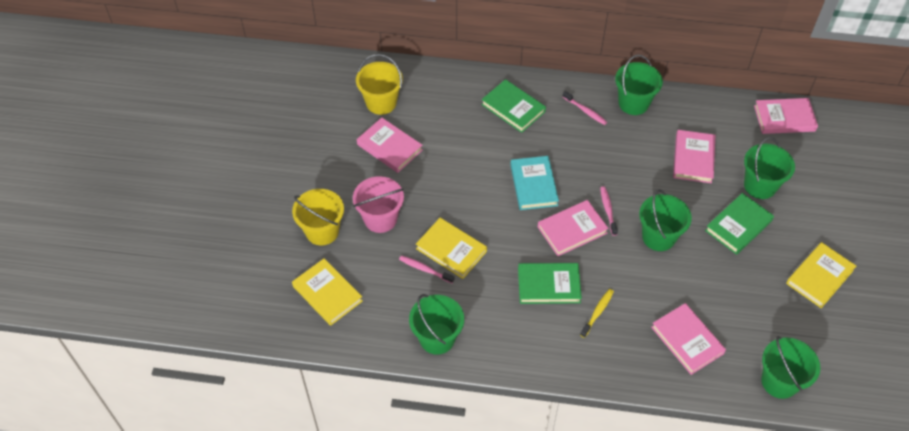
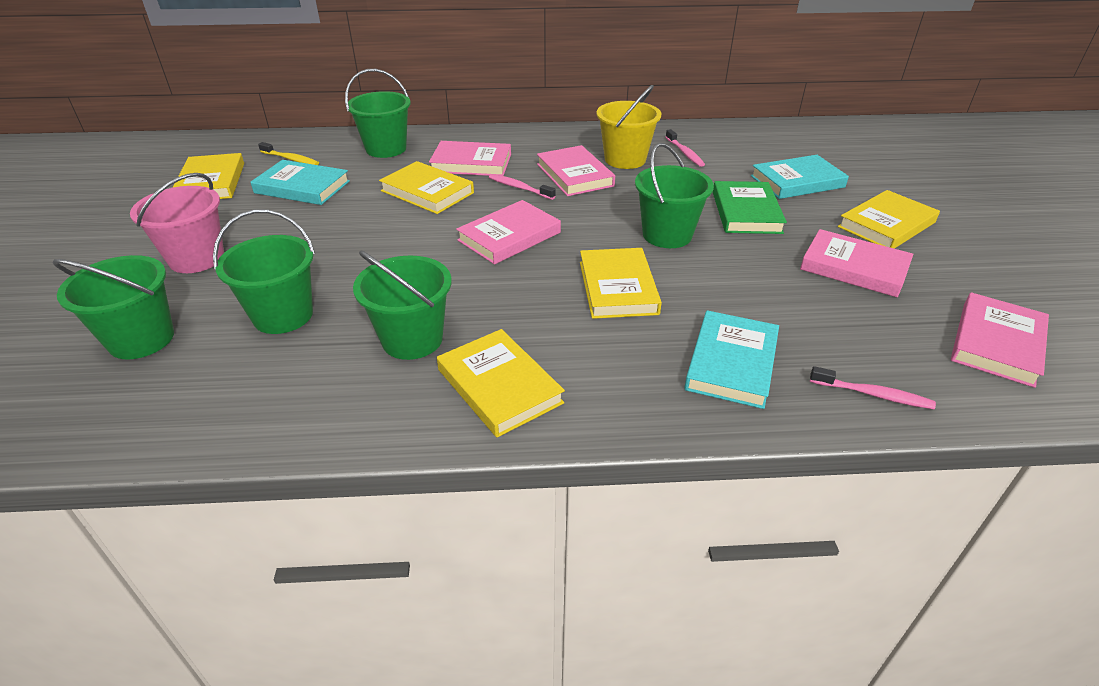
green book: 3 -> 1
turquoise book: 1 -> 3
yellow book: 3 -> 5
yellow bucket: 2 -> 1

